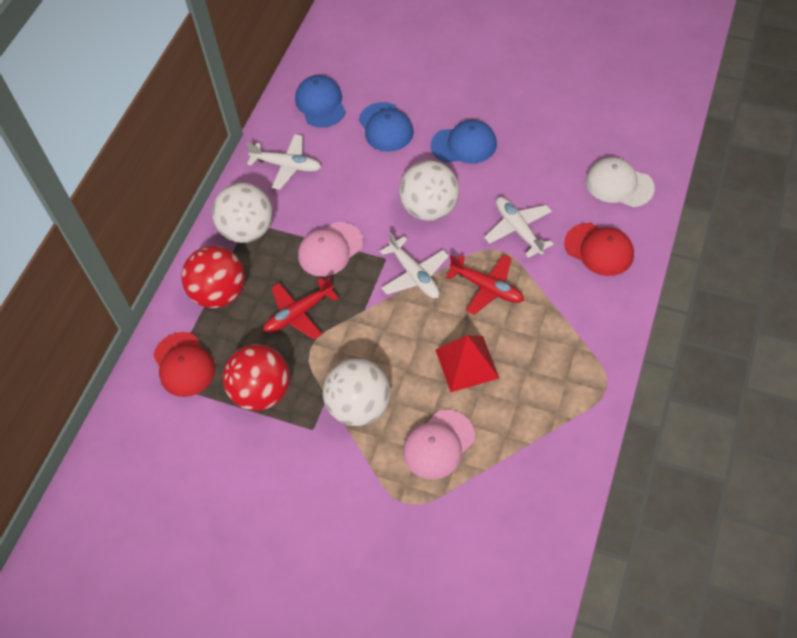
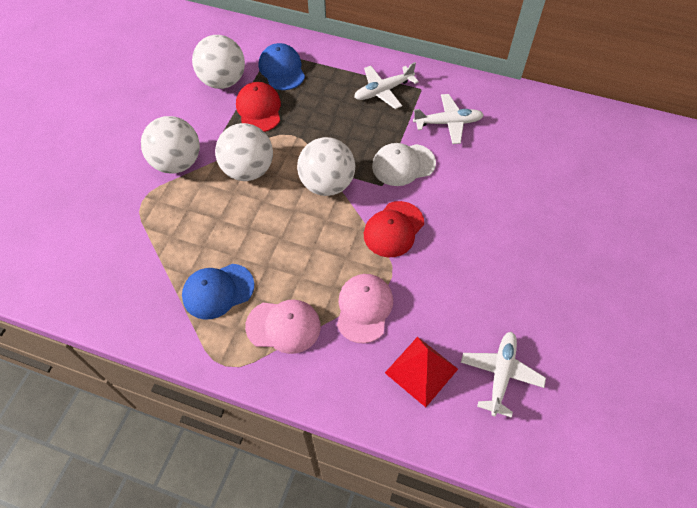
blue cap: 3 -> 2
red ball: 2 -> 0
red plane: 2 -> 0
white ball: 3 -> 4

